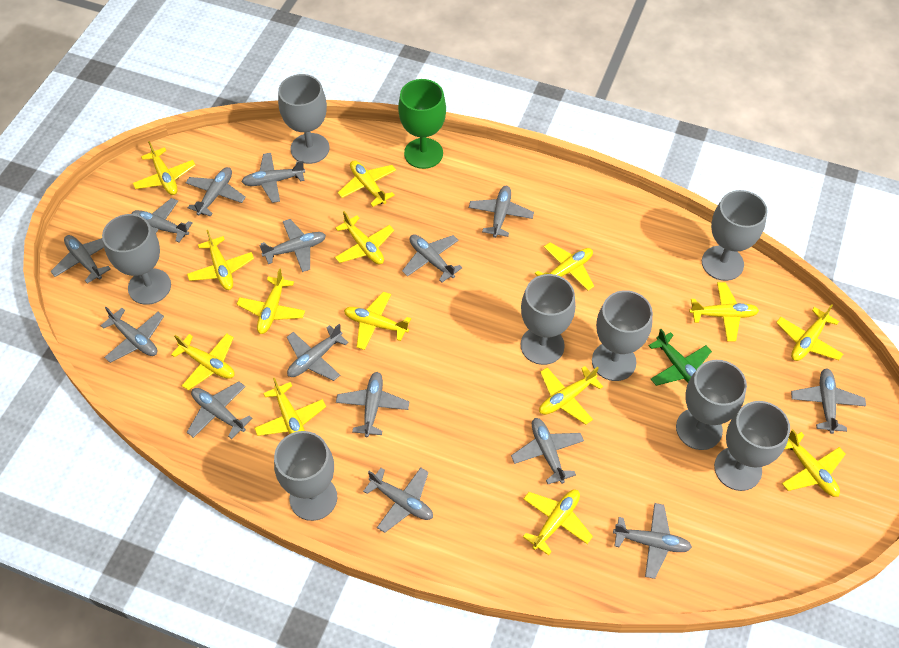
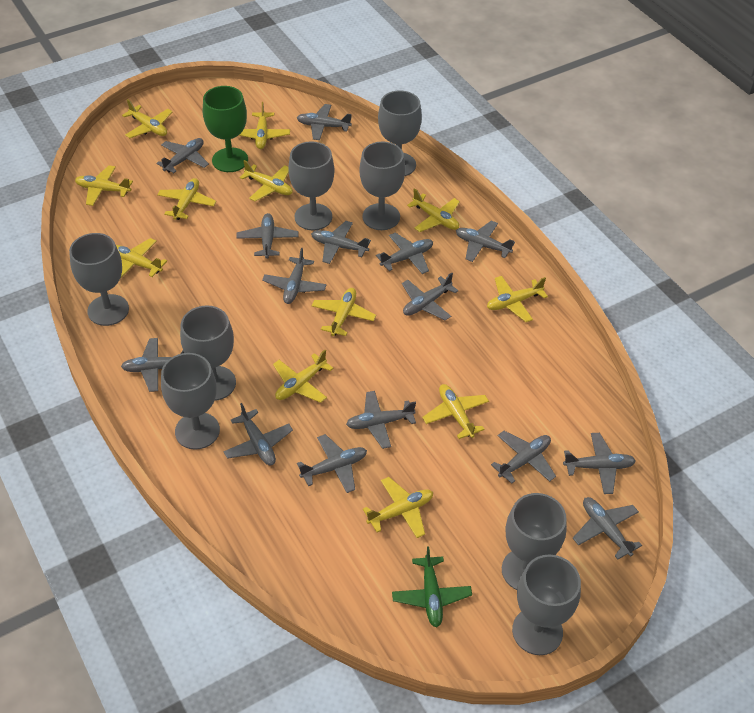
yellow plane: 14 -> 12

